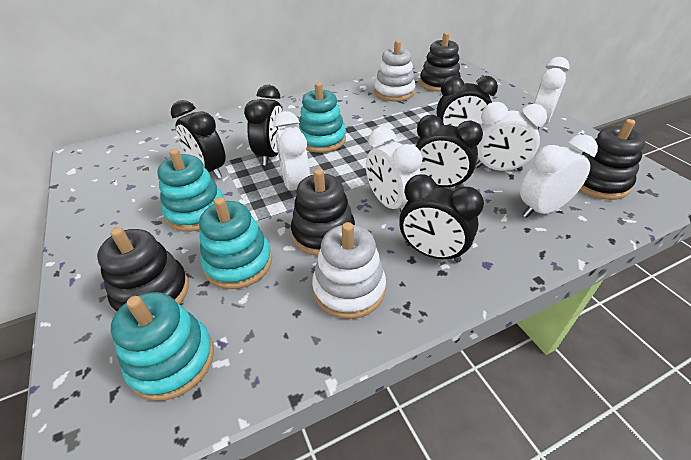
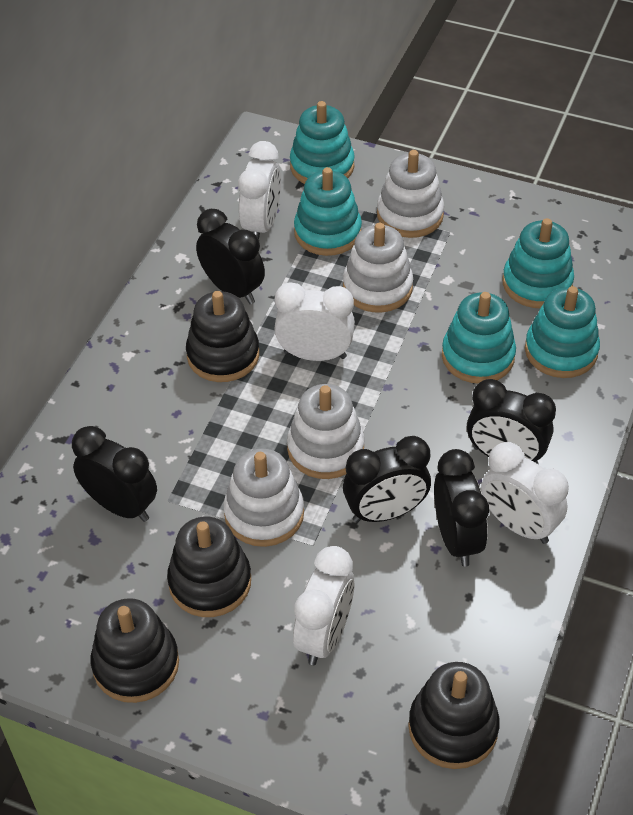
turquoise stacking toy: 4 -> 5
white clock: 5 -> 4
white stacking toy: 2 -> 4

